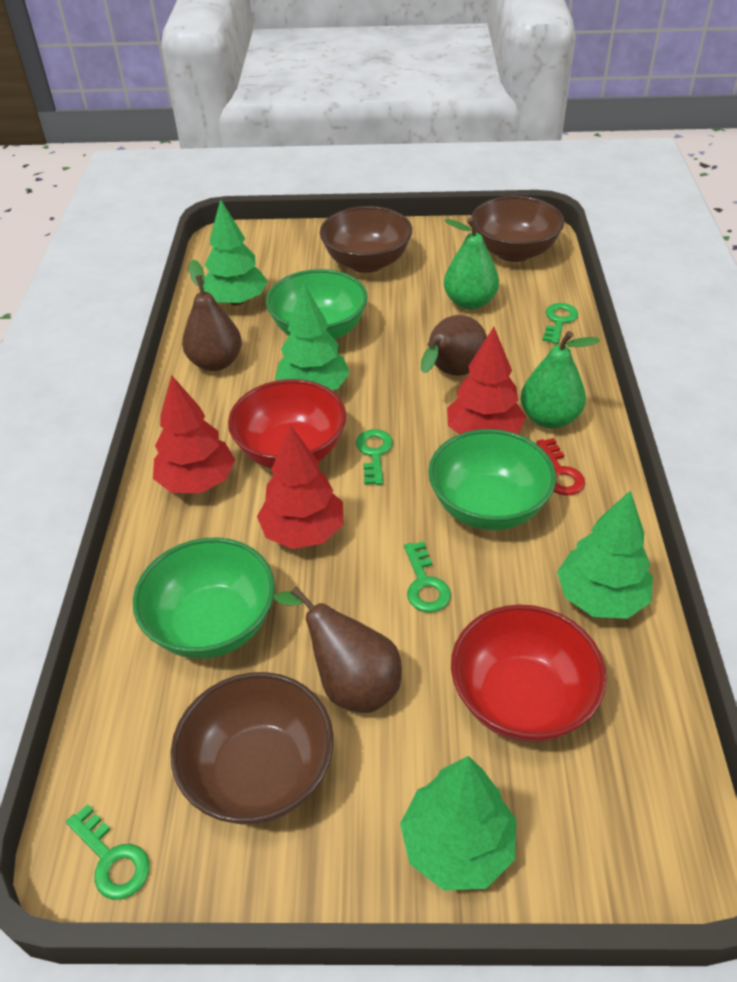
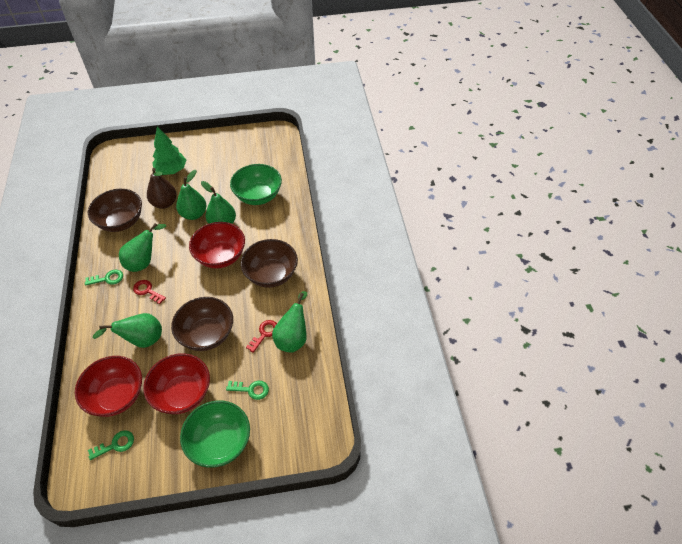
brown pear: 3 -> 1
green bowl: 3 -> 2
green key: 4 -> 3
green pear: 2 -> 5
green tree: 4 -> 1
red bowl: 2 -> 3
red key: 1 -> 2
red tree: 3 -> 0

